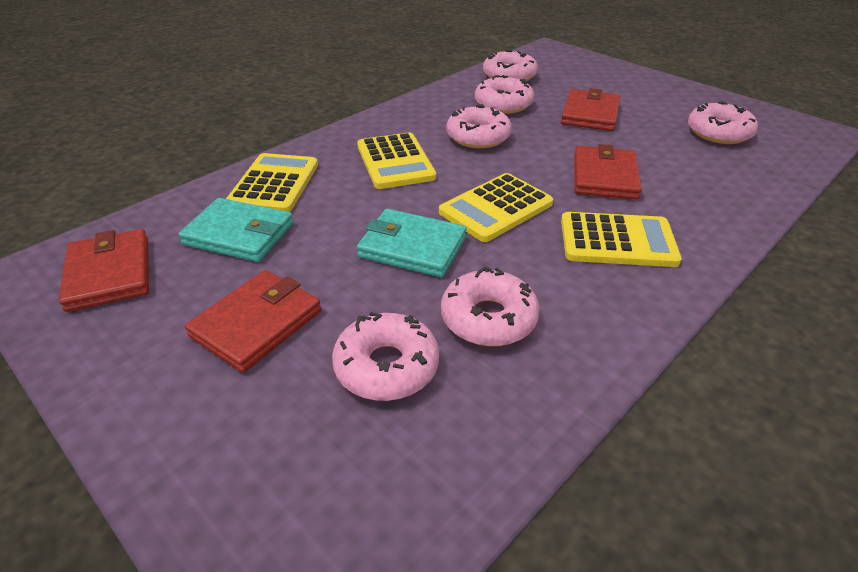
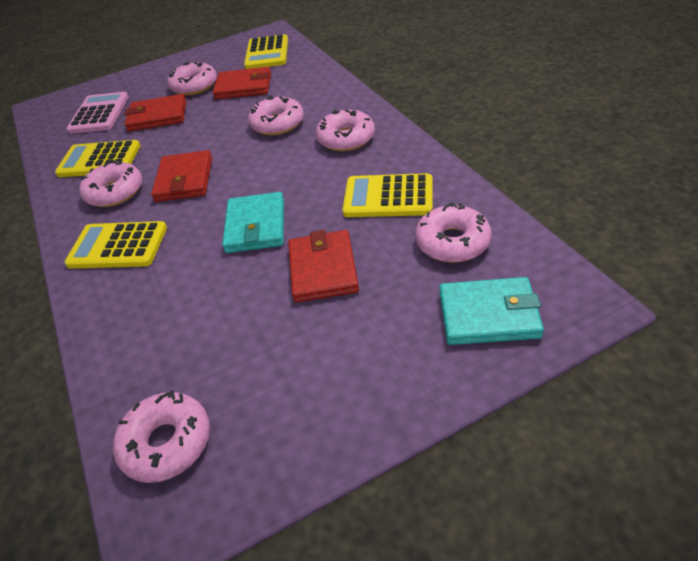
pink calculator: 0 -> 1

